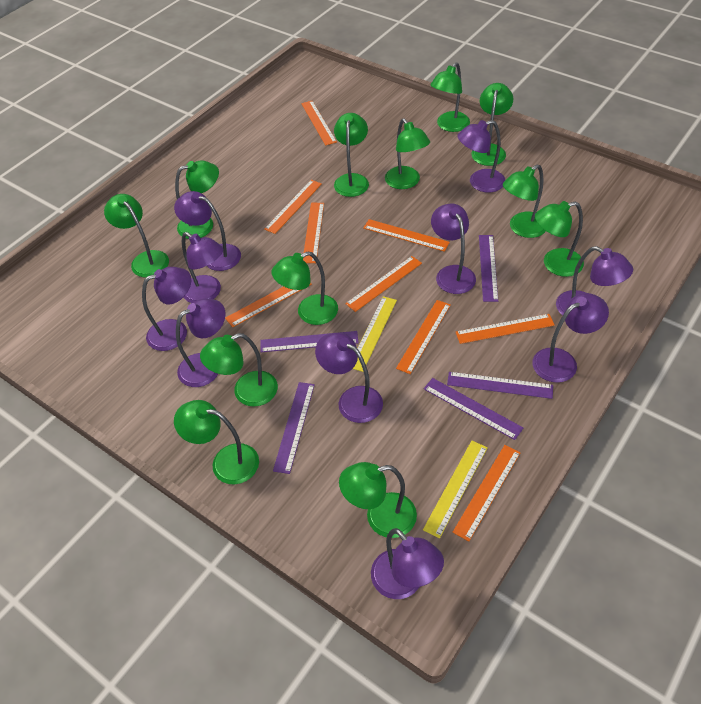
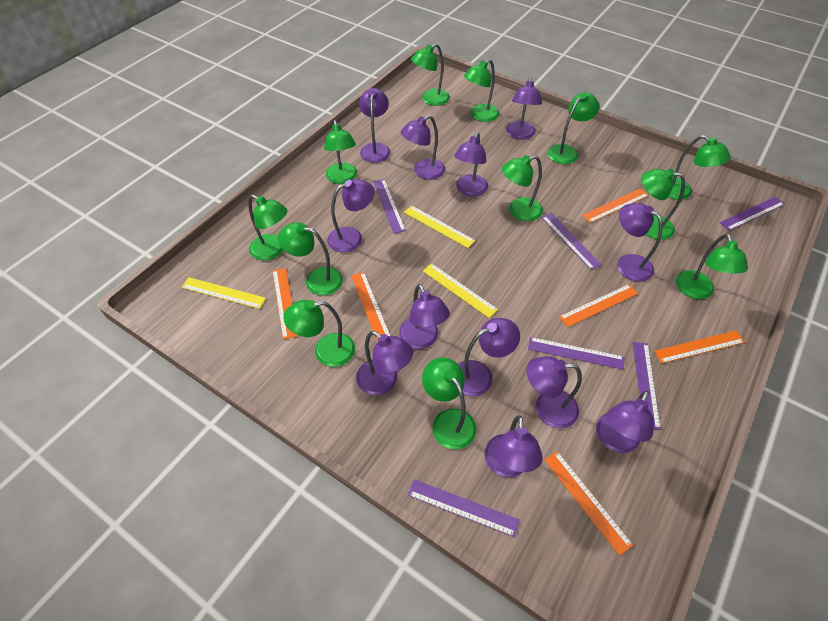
orange ruler: 9 -> 6
purple lamp: 10 -> 12
purple ruler: 5 -> 6
yellow ruler: 2 -> 3

